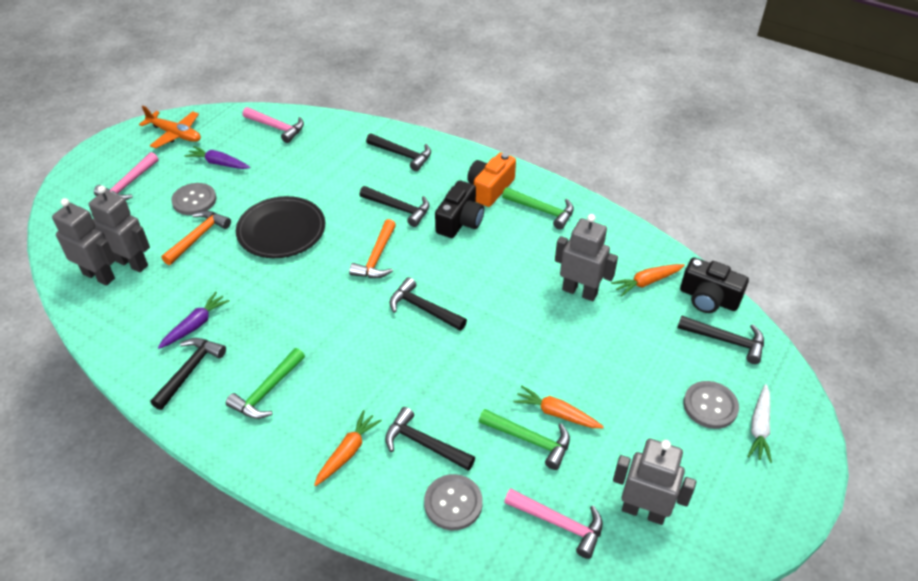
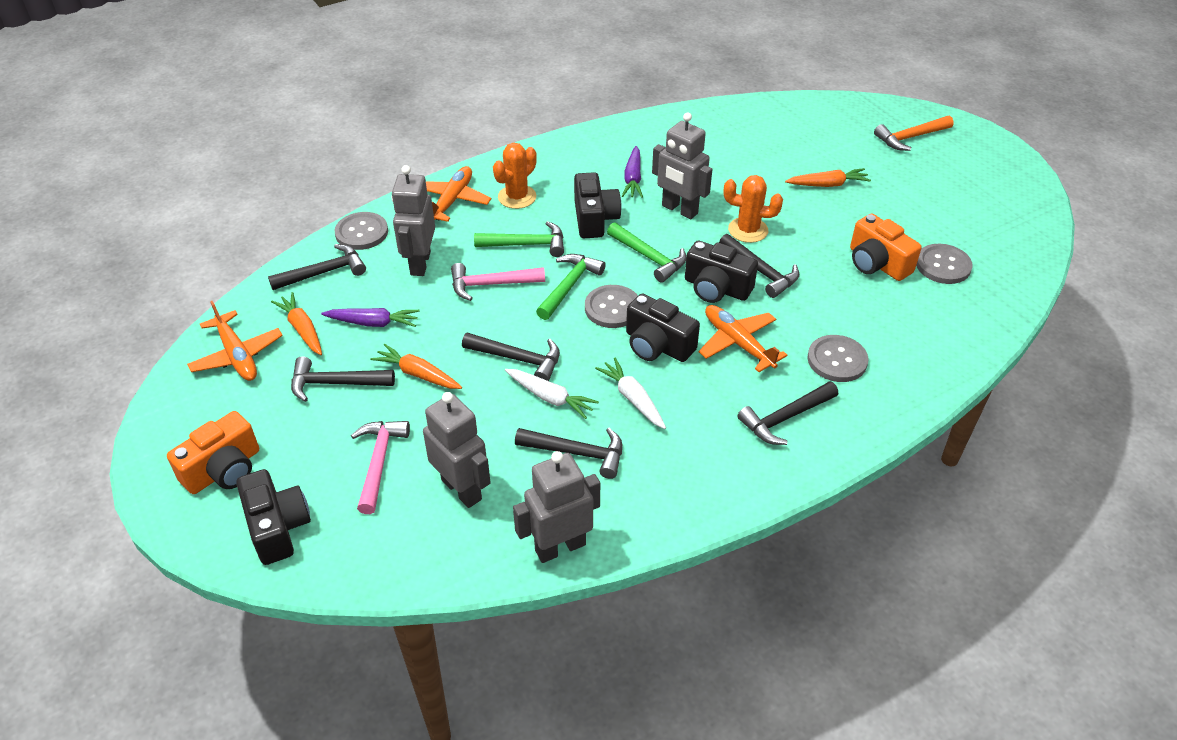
black camera: 2 -> 4
black plate: 1 -> 0
grey button: 3 -> 4
orange cactus: 0 -> 2
orange camera: 1 -> 2
orange hammer: 2 -> 1
orange plane: 1 -> 3
pink hammer: 3 -> 2
white carrot: 1 -> 2

